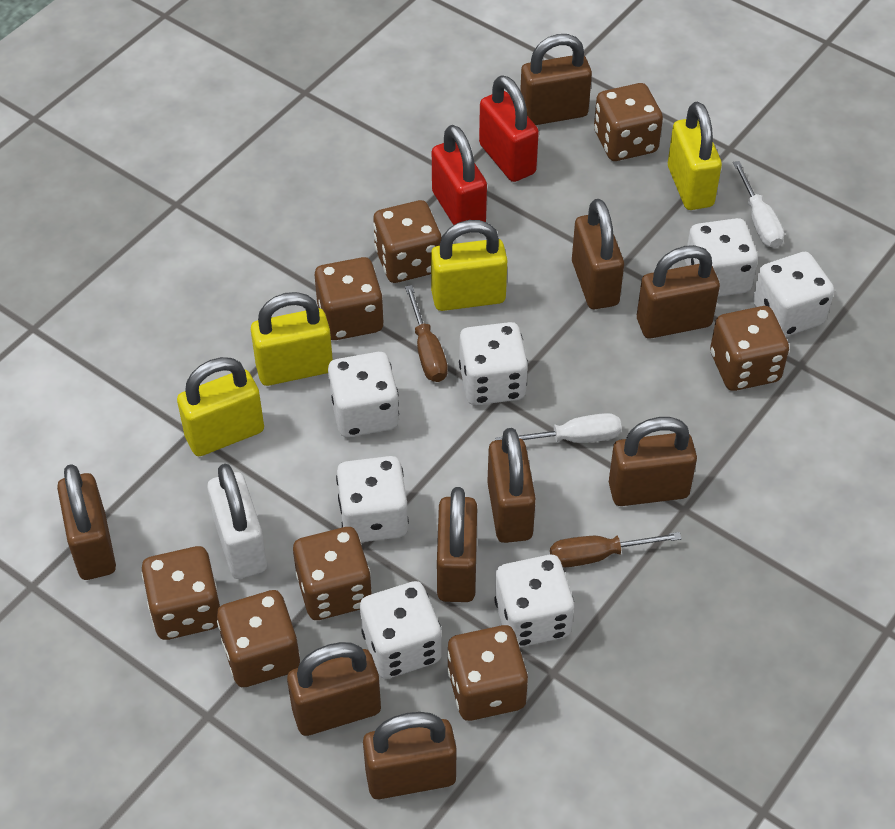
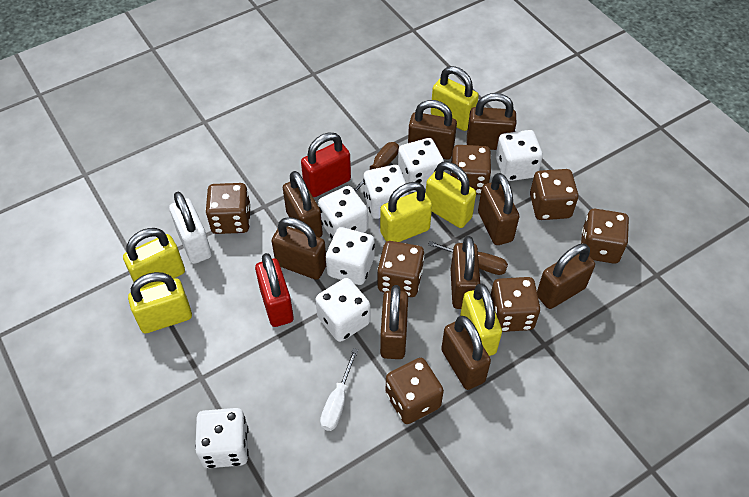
brown dice: 8 -> 7
white screwdriver: 2 -> 1
yellow padlock: 4 -> 6

